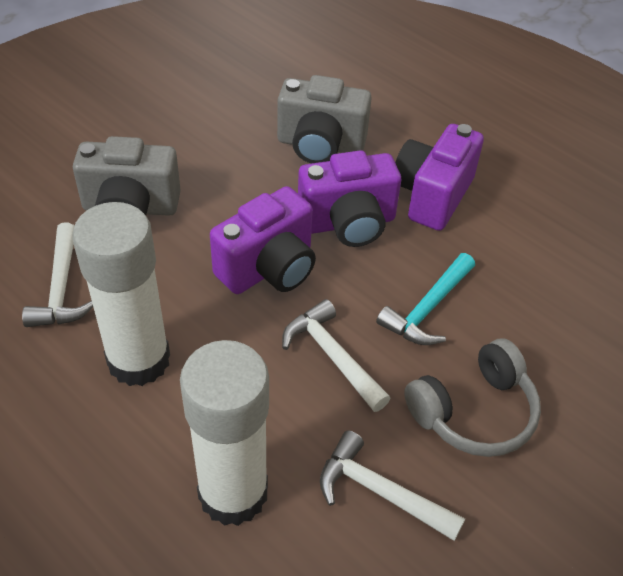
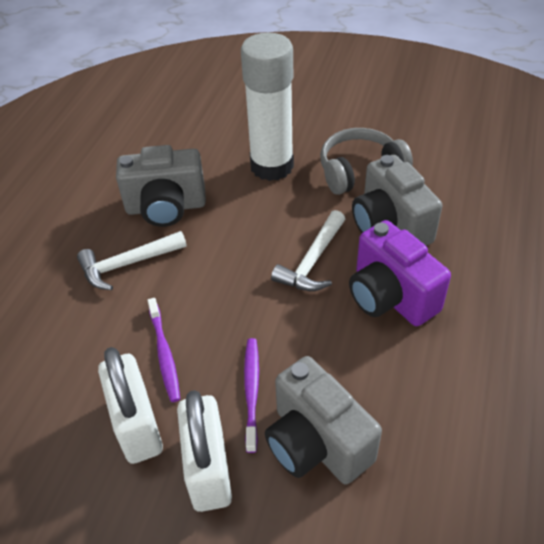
grey camera: 2 -> 3
purple camera: 3 -> 1
purple toothbrush: 0 -> 2
turquoise hammer: 1 -> 0
white glue stick: 2 -> 1
white hammer: 3 -> 2
white padlock: 0 -> 2

